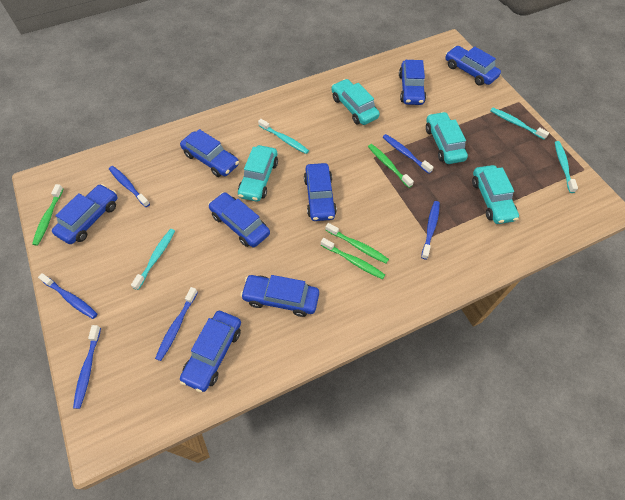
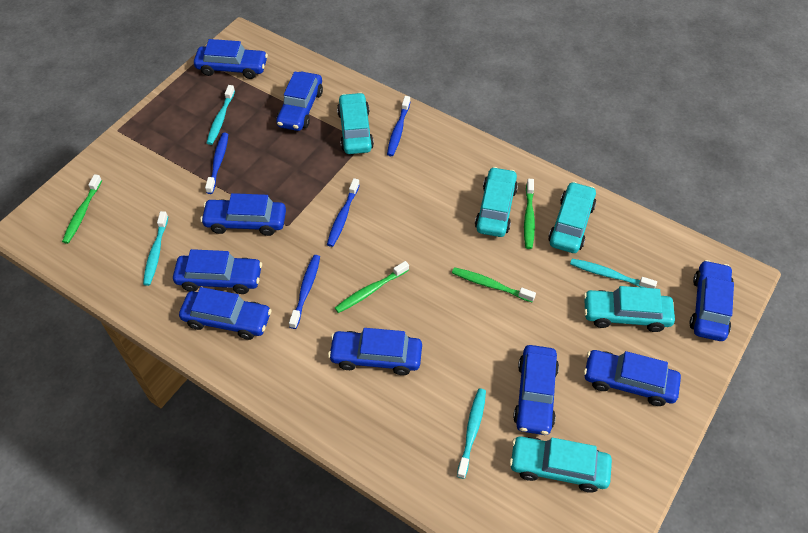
blue car: 8 -> 9
blue toothbrush: 6 -> 4
turquoise car: 4 -> 5

